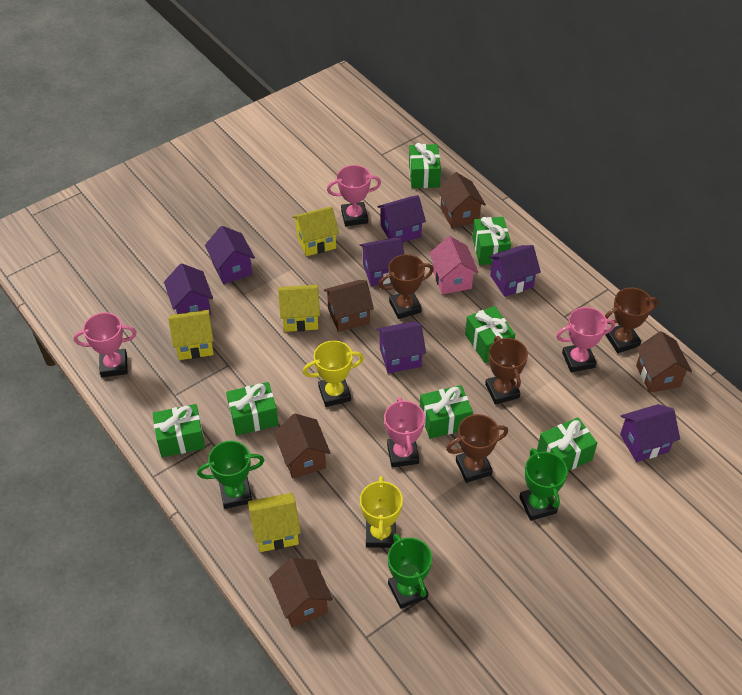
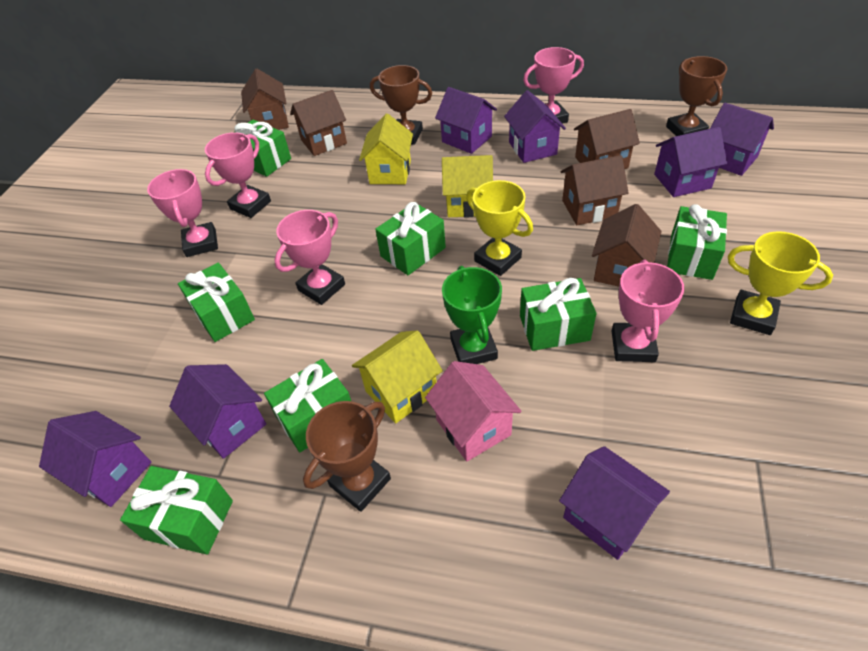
brown trophy: 4 -> 3
green trophy: 3 -> 1
pink trophy: 4 -> 5
yellow house: 4 -> 3

